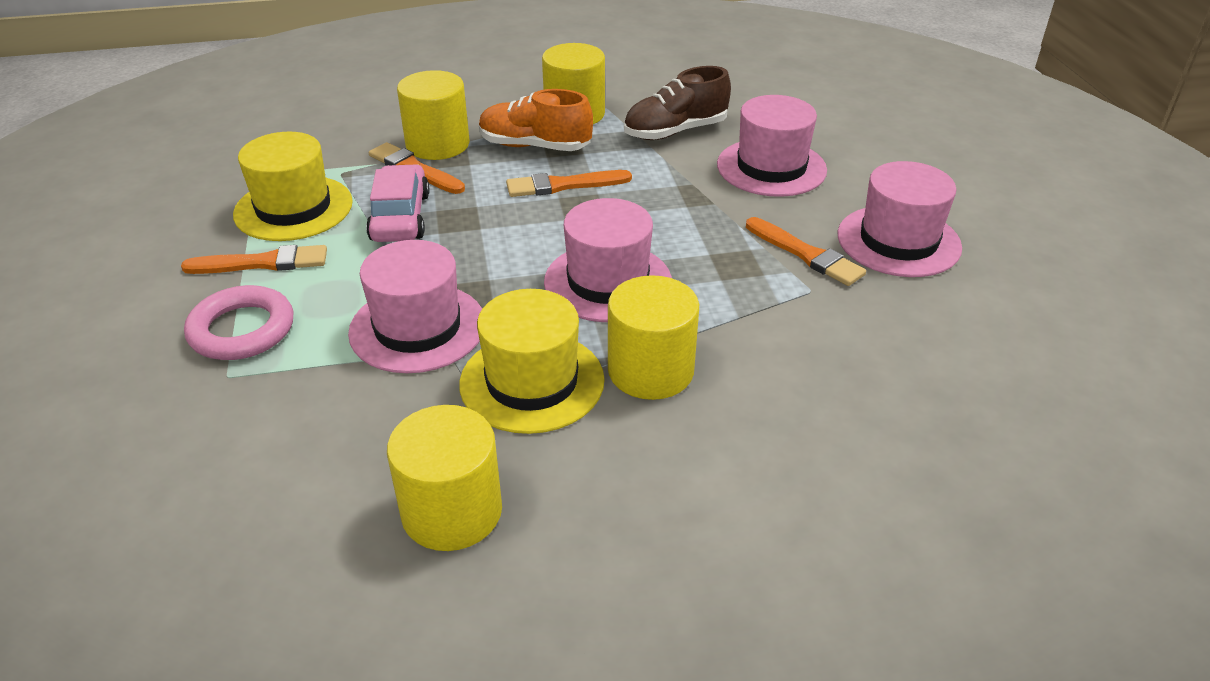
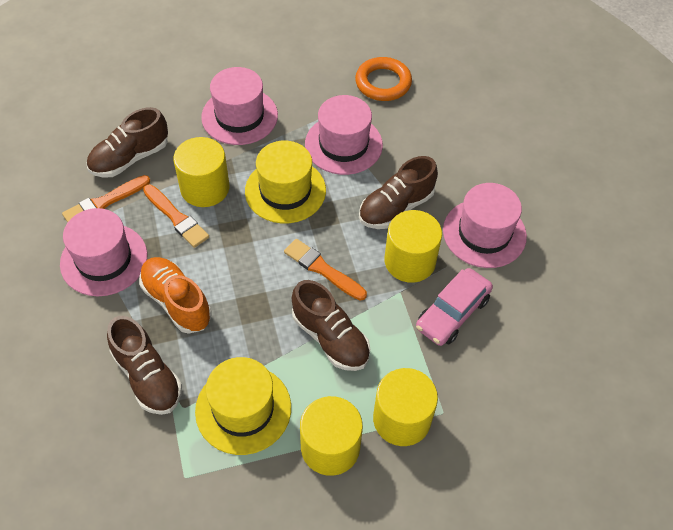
brown shoe: 1 -> 4
orange brush: 4 -> 3
orange ring: 0 -> 1
pink ring: 1 -> 0

